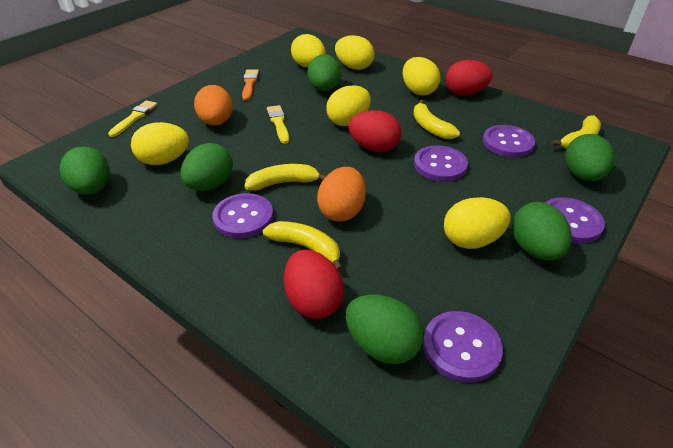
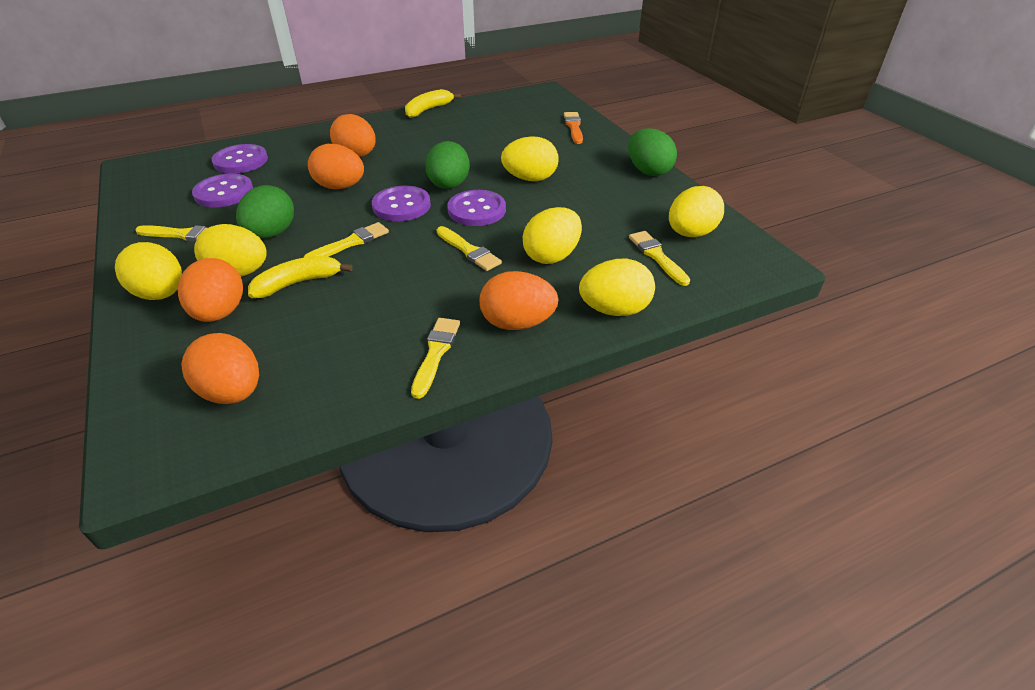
green egg: 6 -> 3
orange egg: 2 -> 5
purple button: 5 -> 4
red egg: 3 -> 0
yellow banana: 4 -> 2
yellow brush: 2 -> 5

